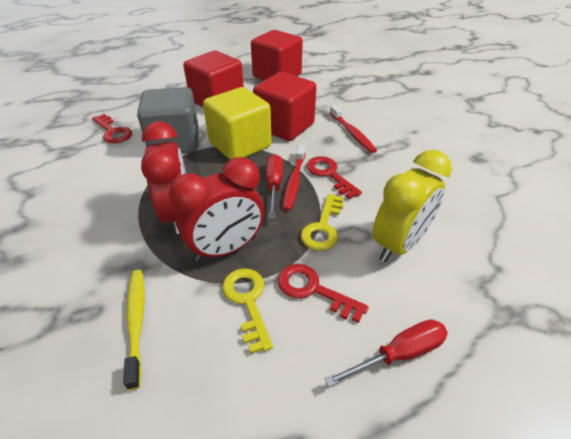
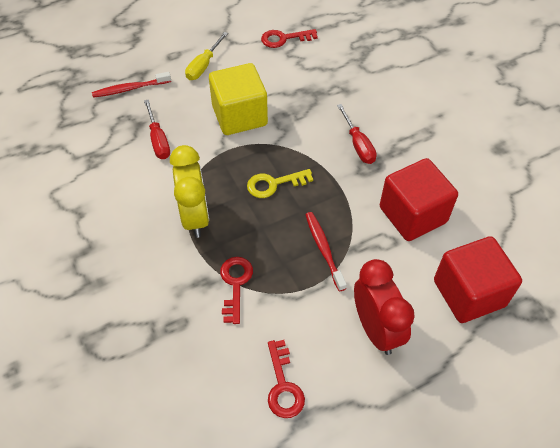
grey cube: 1 -> 0
red clock: 2 -> 1
red cube: 3 -> 2
yellow key: 2 -> 1
yellow screwdriver: 0 -> 1
yellow toothbrush: 1 -> 0

